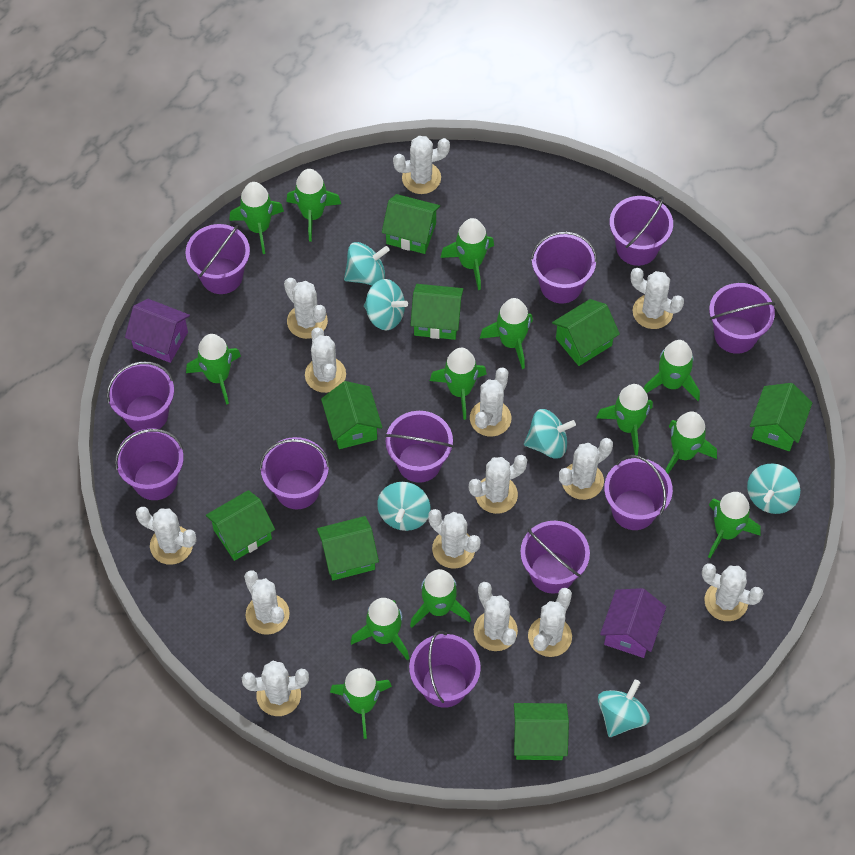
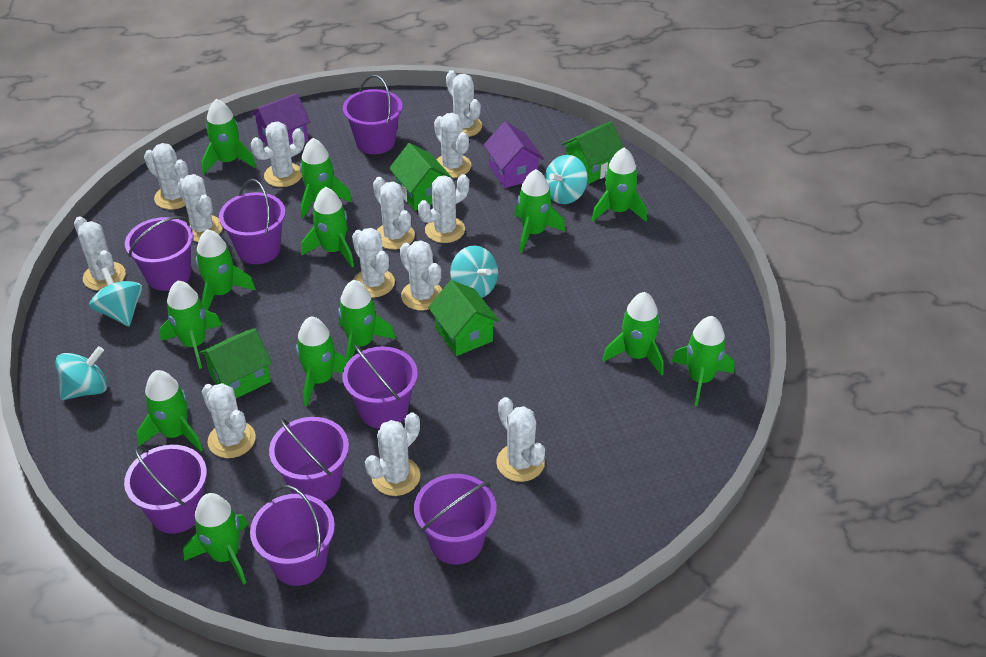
green house: 8 -> 4
purple bucket: 11 -> 8
turquoise spinning top: 6 -> 4
white cactus: 14 -> 13

